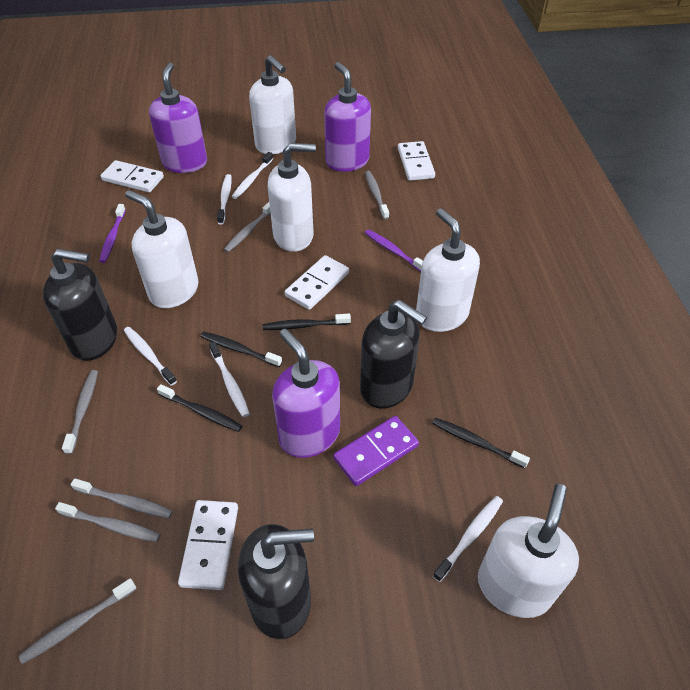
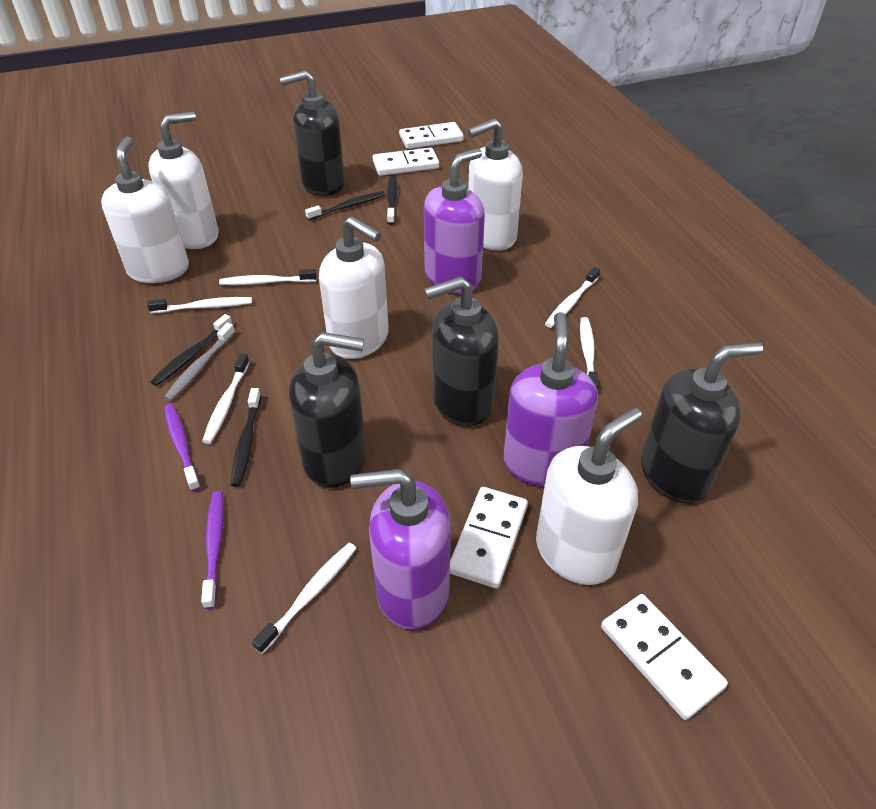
black soap dispenser: 3 -> 4
grey toothbrush: 6 -> 1
purple domino: 1 -> 0
white toothbrush: 5 -> 6

